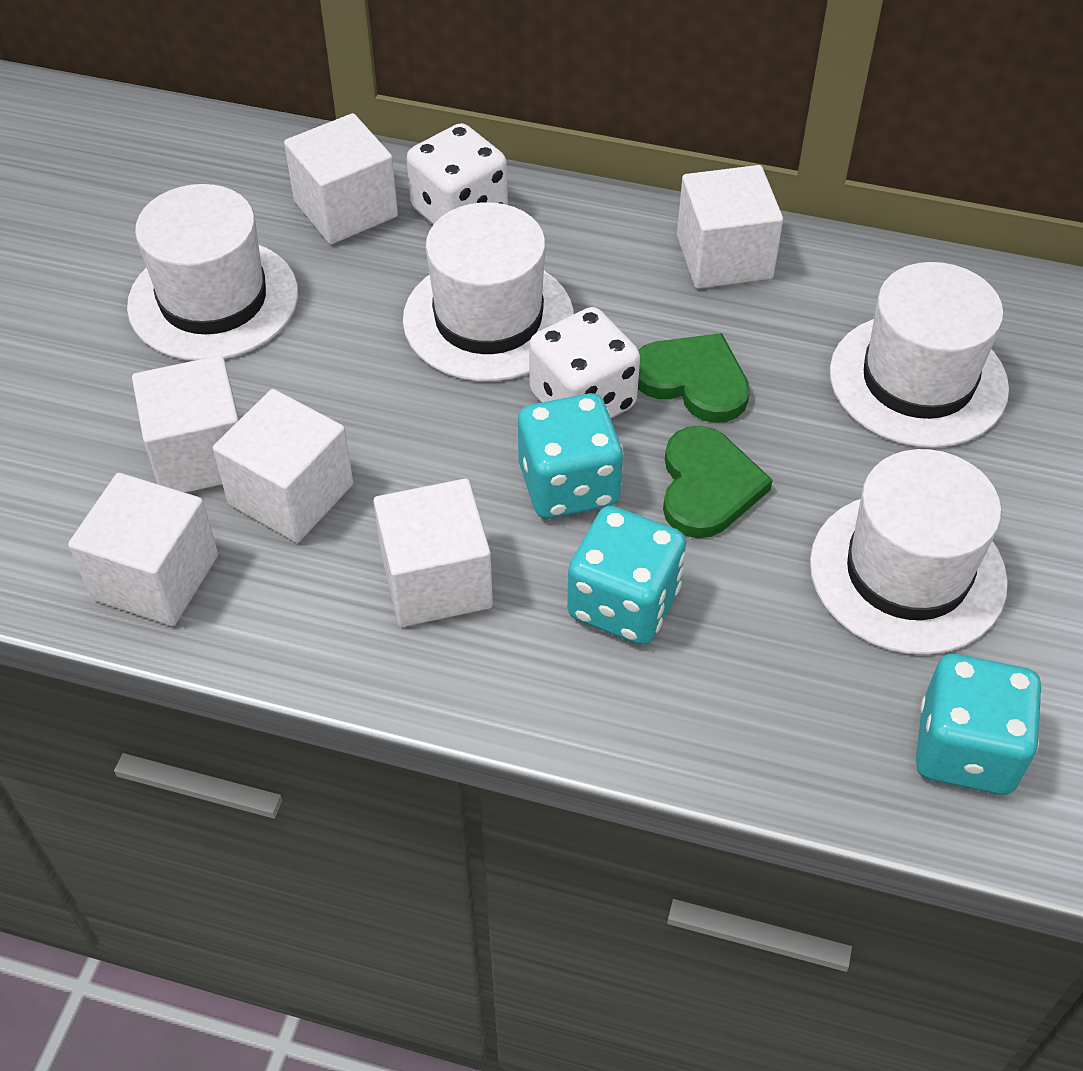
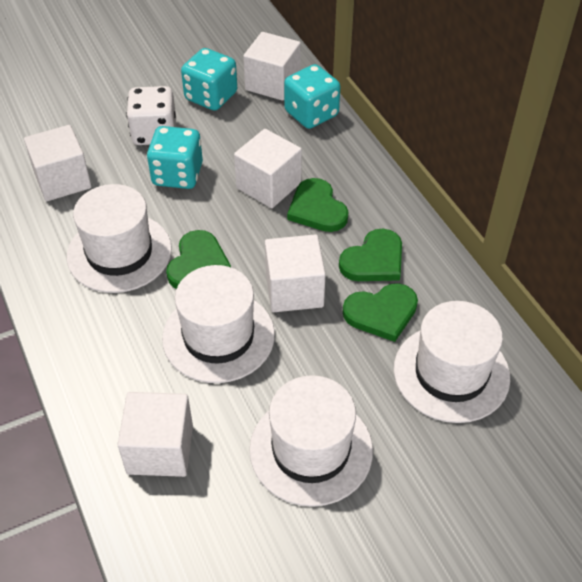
green heart: 2 -> 4
white cube: 6 -> 5
white dice: 2 -> 1

